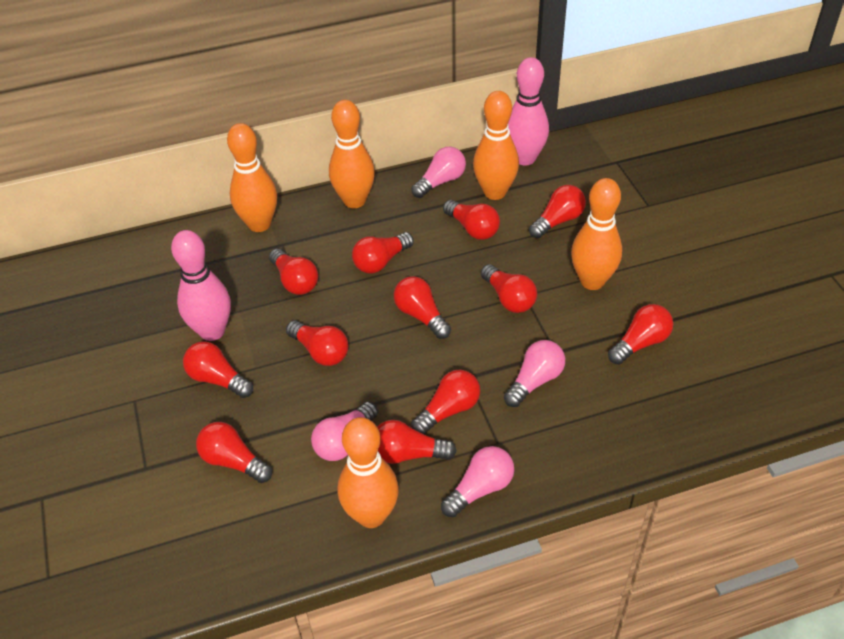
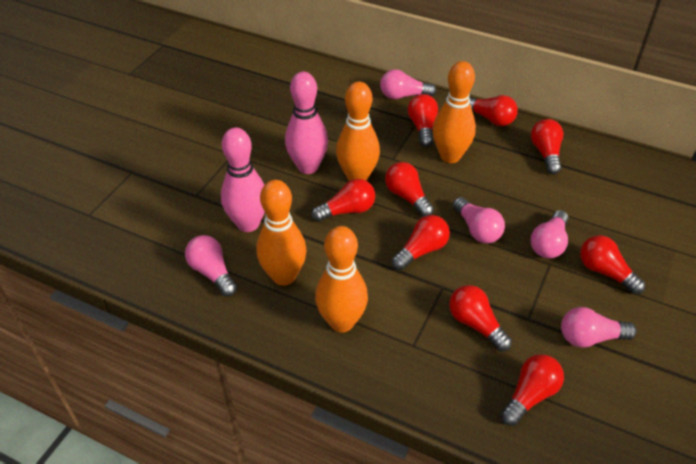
orange bowling pin: 5 -> 4
pink light bulb: 4 -> 5
red light bulb: 12 -> 9

